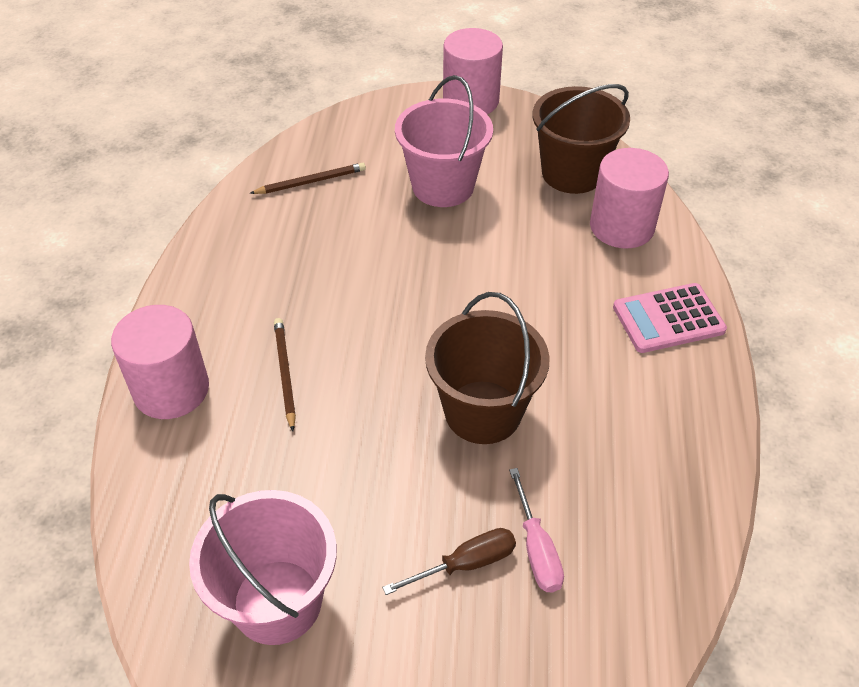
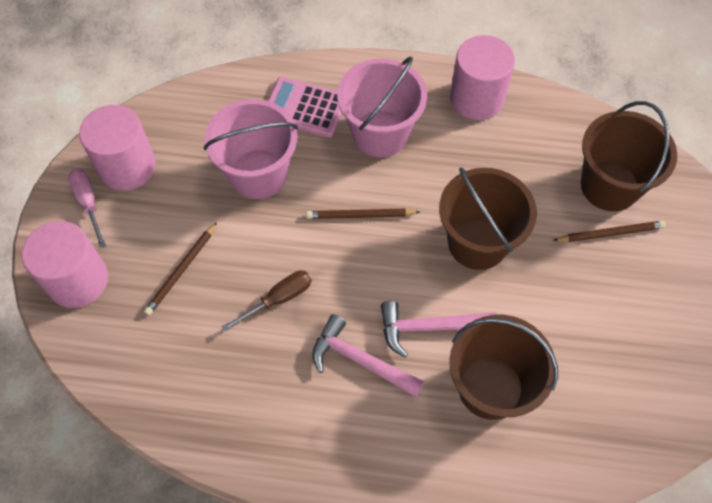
brown bucket: 2 -> 3
brown pencil: 2 -> 3
pink hammer: 0 -> 2

